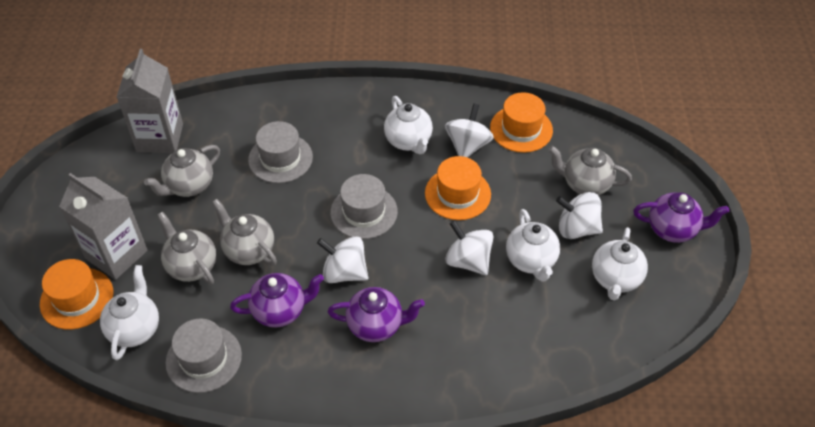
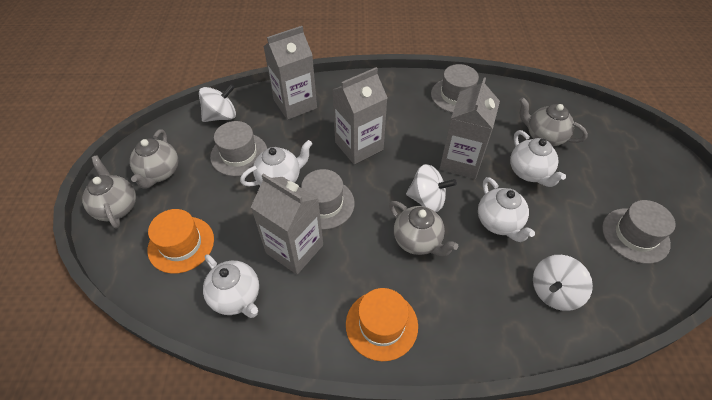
grey carton: 2 -> 4
grey hat: 3 -> 4
orange hat: 3 -> 2
purple teapot: 3 -> 0
white spinning top: 4 -> 3

